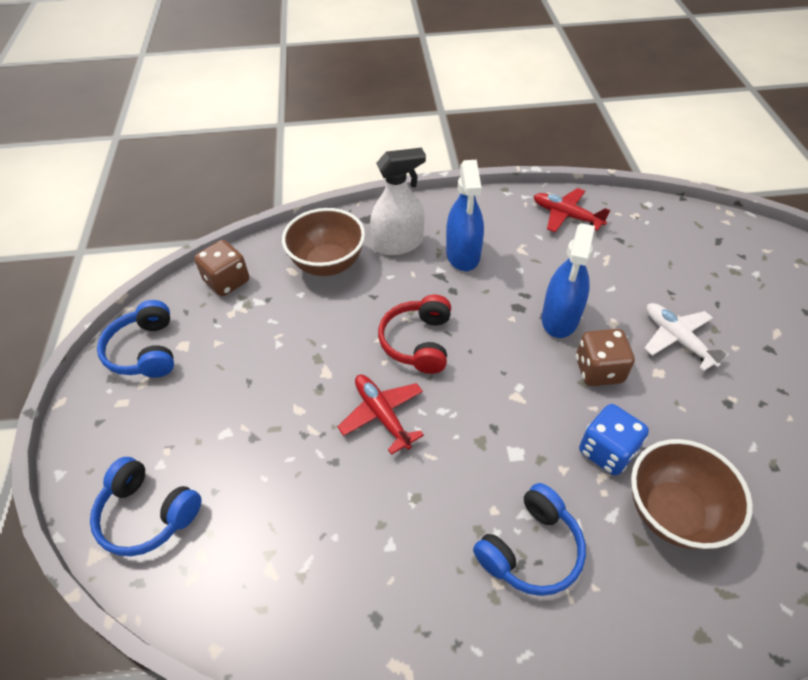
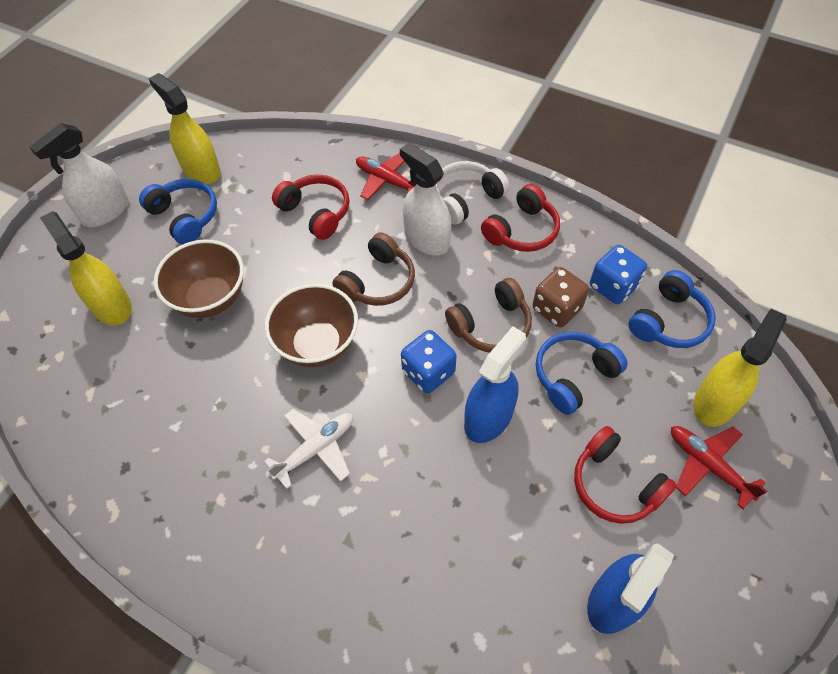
blue dice: 1 -> 2
brown dice: 2 -> 1
brown headphones: 0 -> 2
red headphones: 1 -> 3
white headphones: 0 -> 1
white spray bottle: 1 -> 2
yellow spray bottle: 0 -> 3

